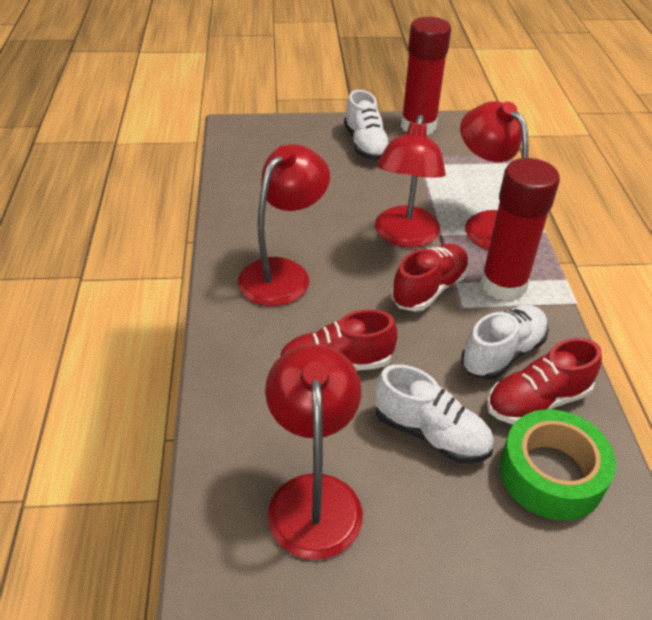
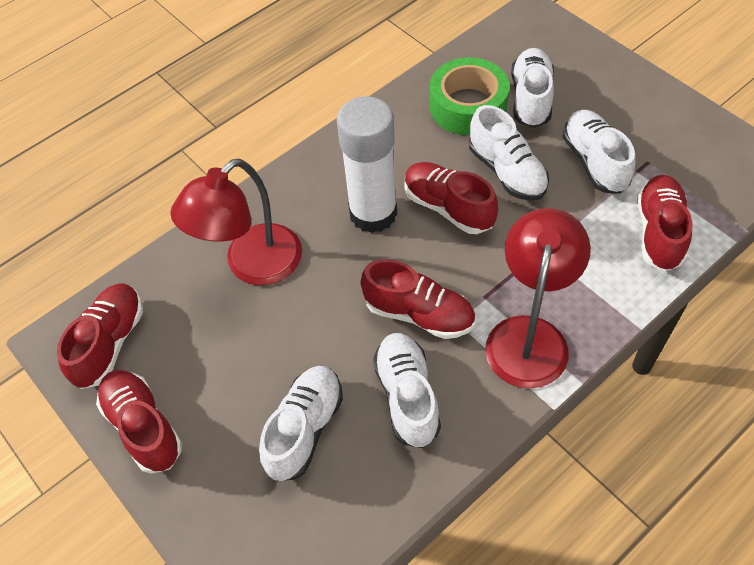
red glue stick: 2 -> 0
red lamp: 4 -> 2
red shoe: 3 -> 5
white glue stick: 0 -> 1
white shoe: 3 -> 5

